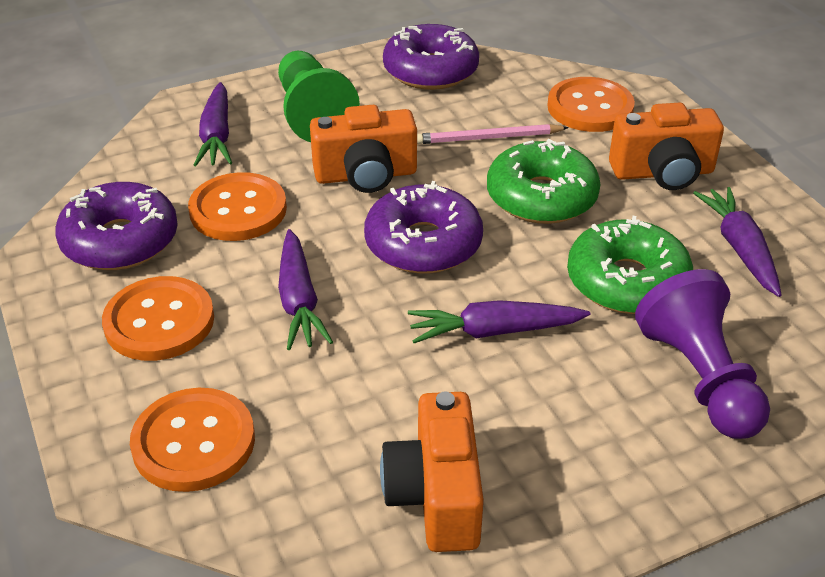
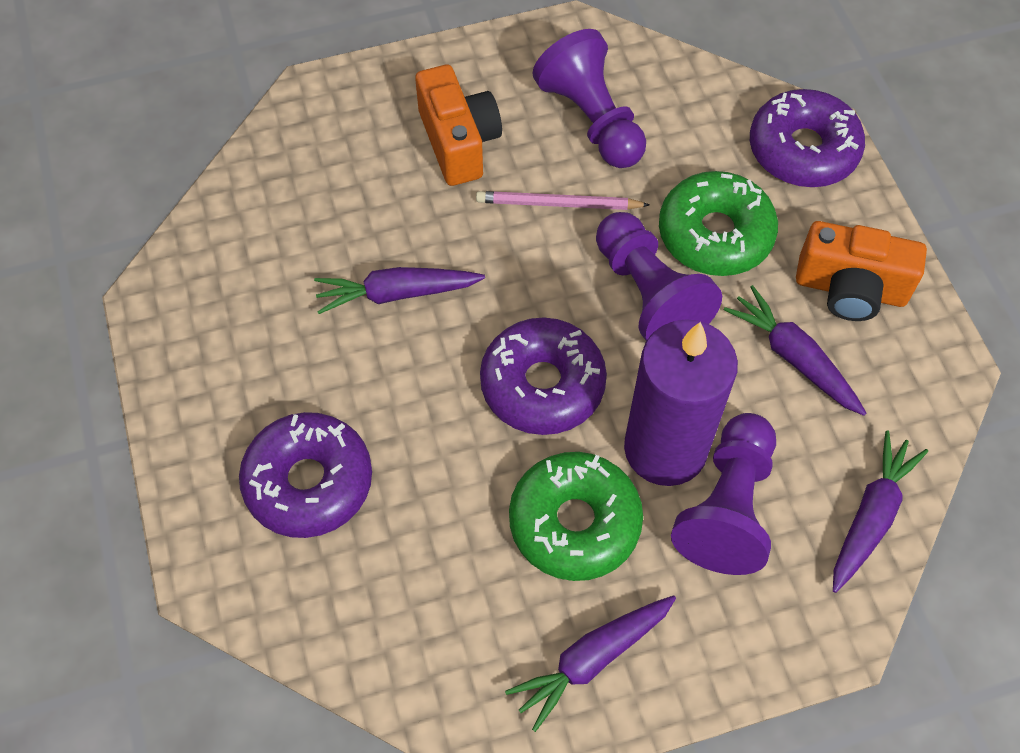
green pawn: 1 -> 0
orange button: 4 -> 0
orange camera: 3 -> 2
purple candle: 0 -> 1
purple pawn: 1 -> 3

